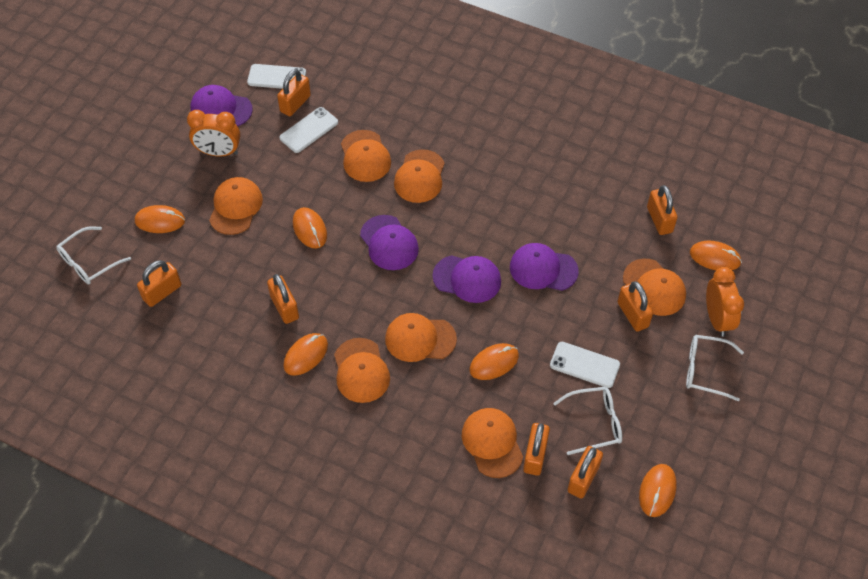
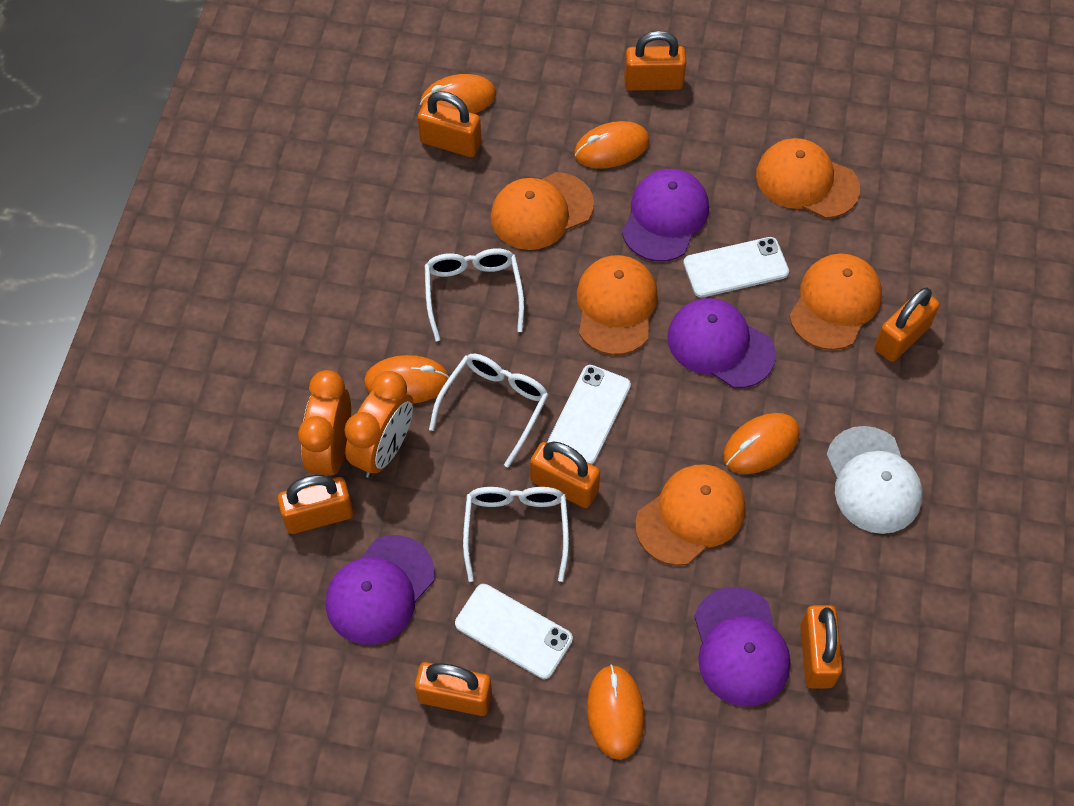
orange cap: 7 -> 5
orange mouse: 6 -> 5
white cap: 0 -> 1

